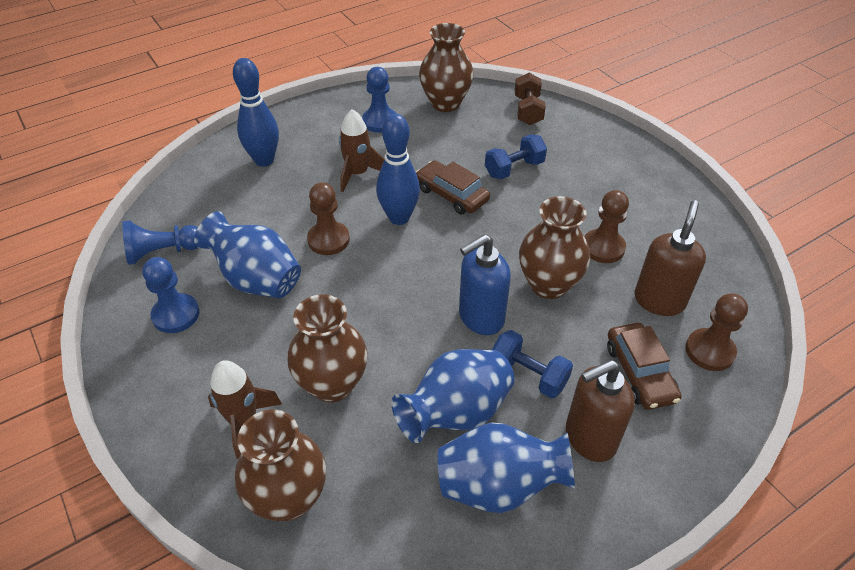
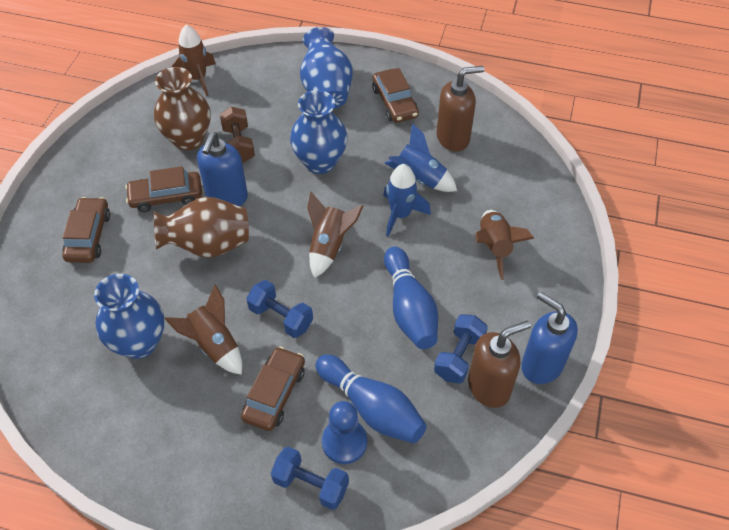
blue dumbbell: 2 -> 3
blue pawn: 3 -> 1
blue rocket: 0 -> 2
blue soap dispenser: 1 -> 2
brown car: 2 -> 4
brown pawn: 3 -> 0
brown rocket: 2 -> 4
brown vase: 4 -> 2

